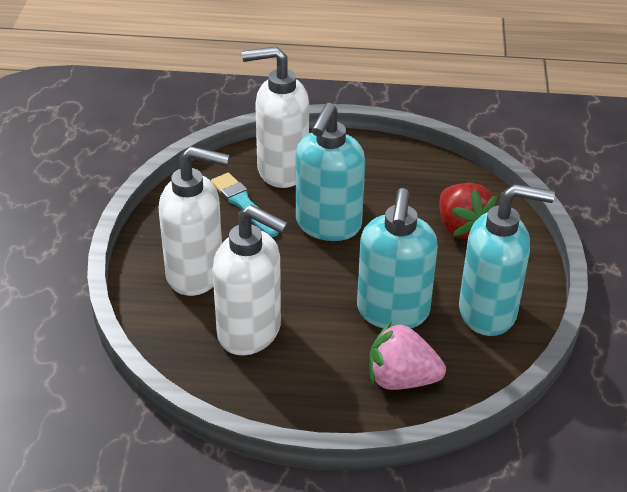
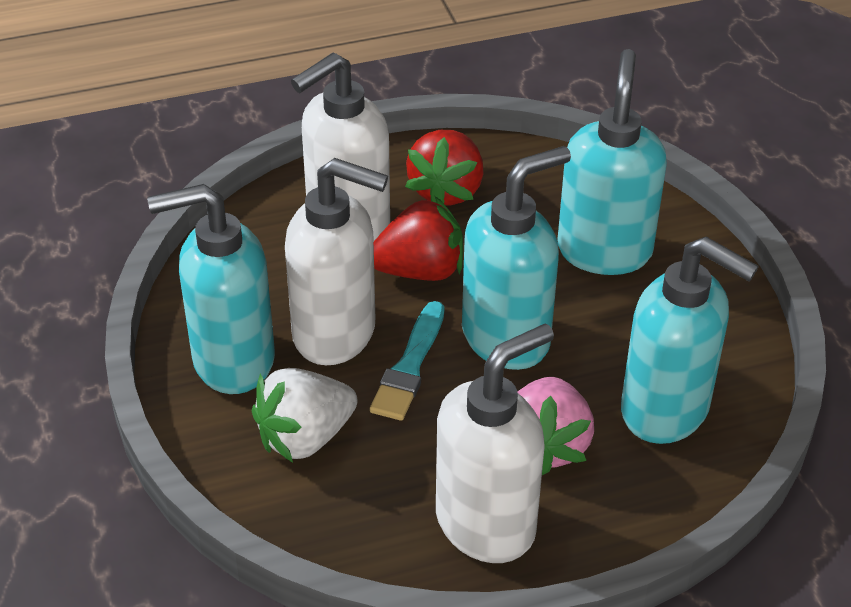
red strawberry: 1 -> 2
turquoise soap dispenser: 3 -> 4
white strawberry: 0 -> 1

